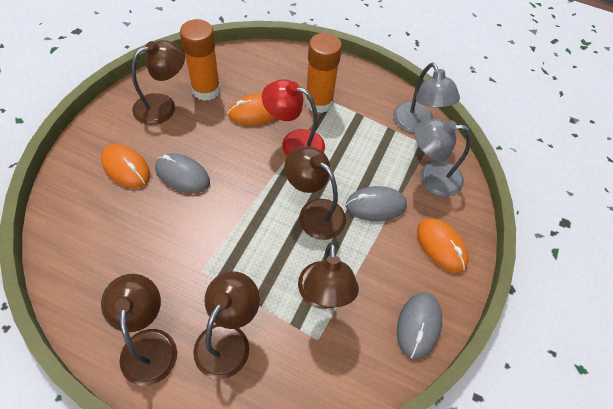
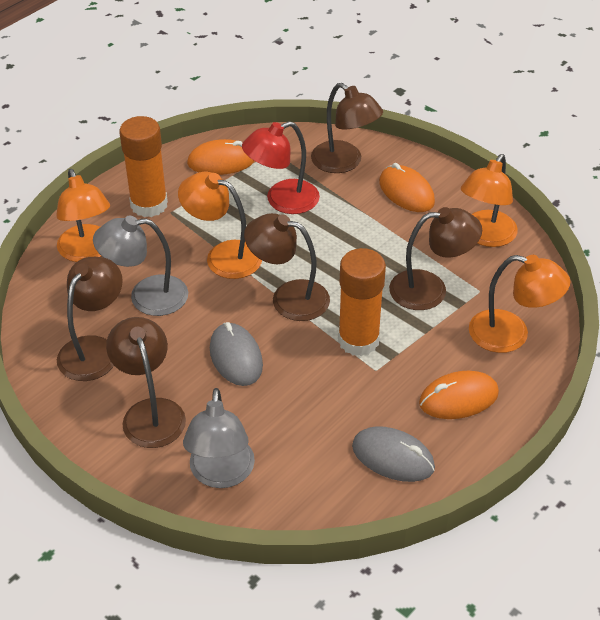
grey mouse: 3 -> 2
orange lamp: 0 -> 4

